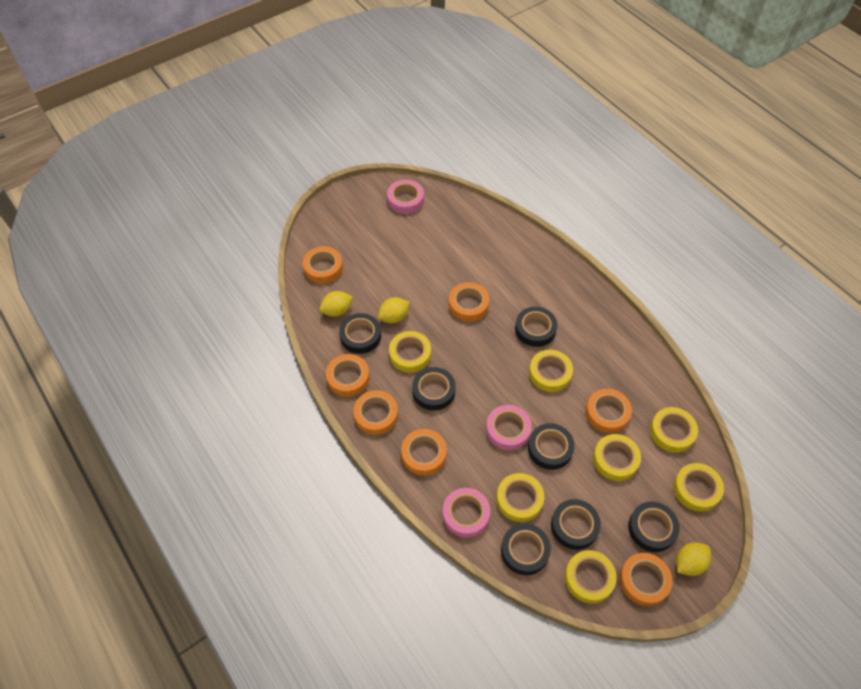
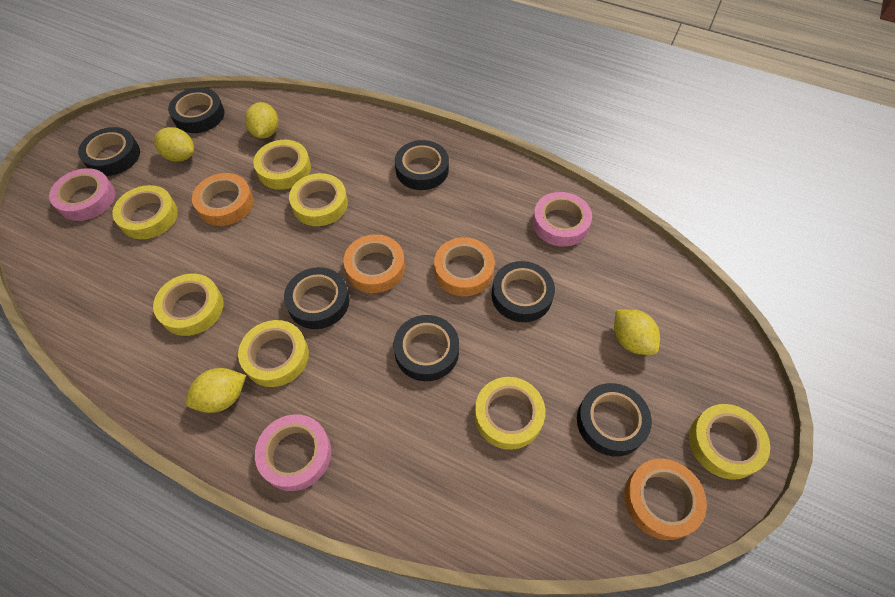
orange tape: 7 -> 4
yellow lemon: 3 -> 4

